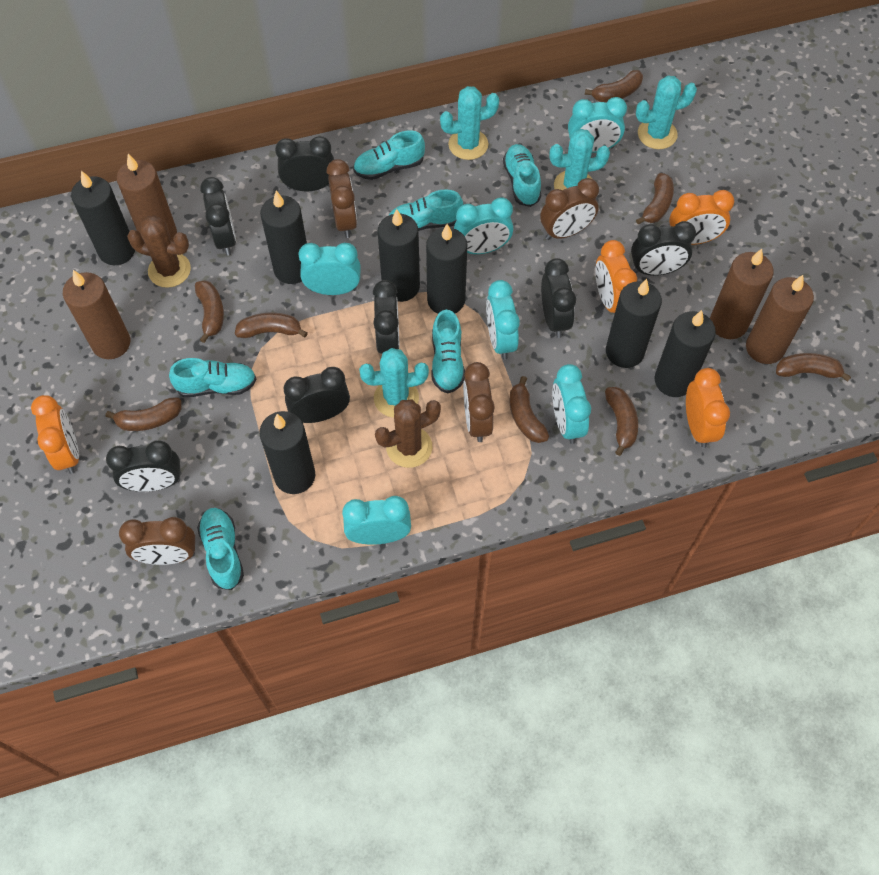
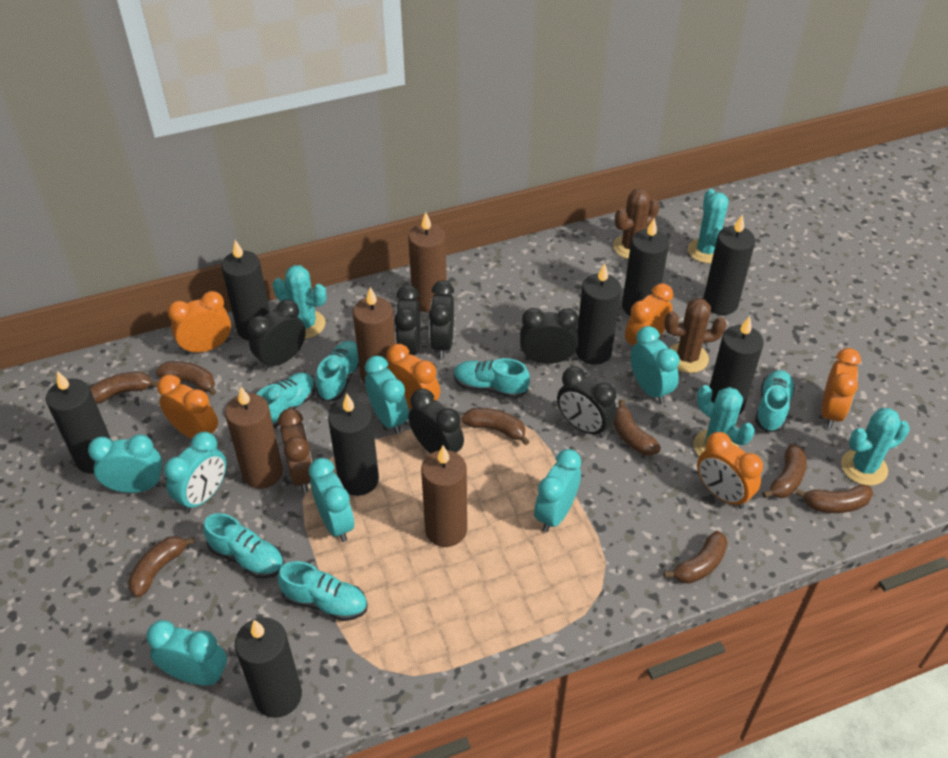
black candle: 7 -> 8
black clock: 7 -> 6
brown clock: 4 -> 1
orange clock: 4 -> 6
turquoise clock: 6 -> 7

